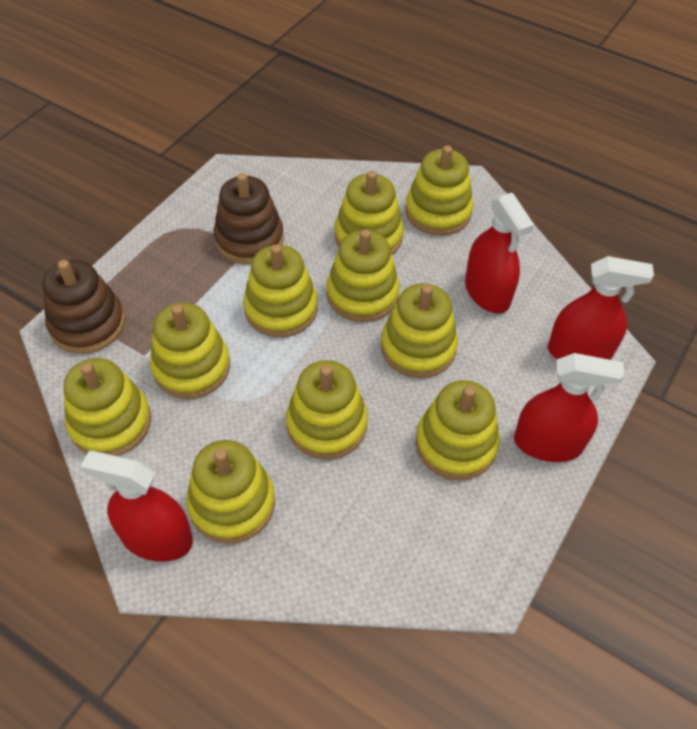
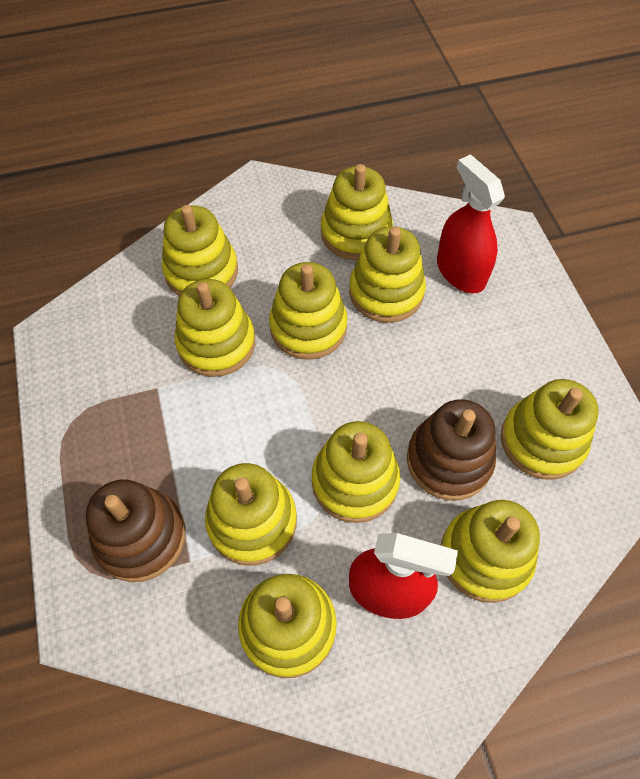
red spray bottle: 4 -> 2

